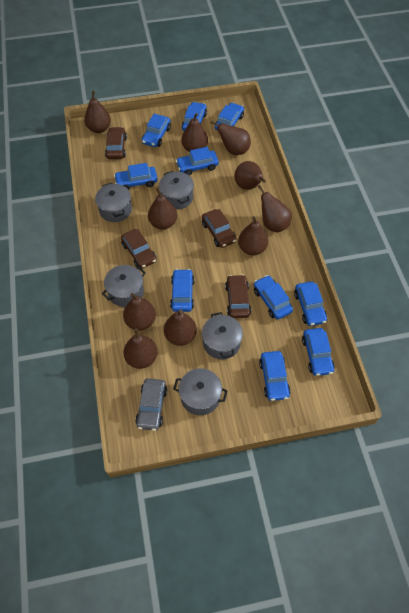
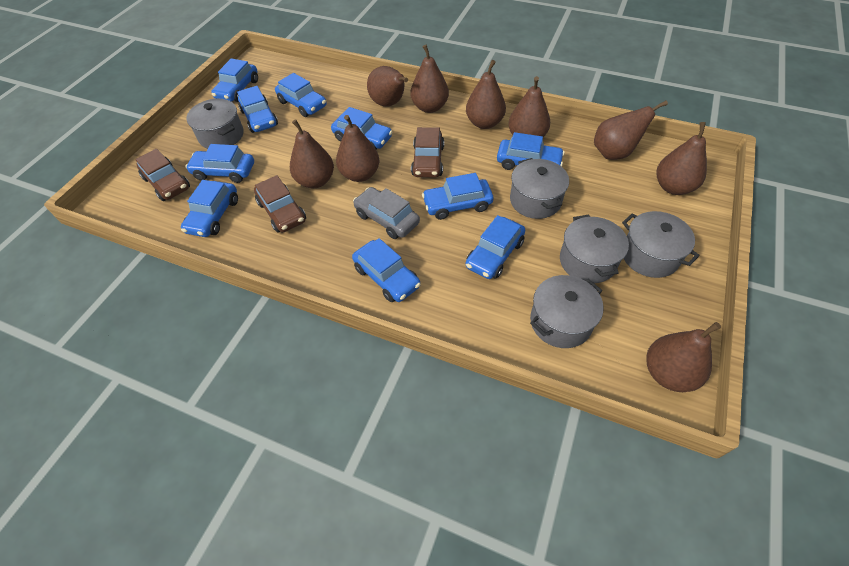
brown car: 4 -> 3
brown pear: 10 -> 9

